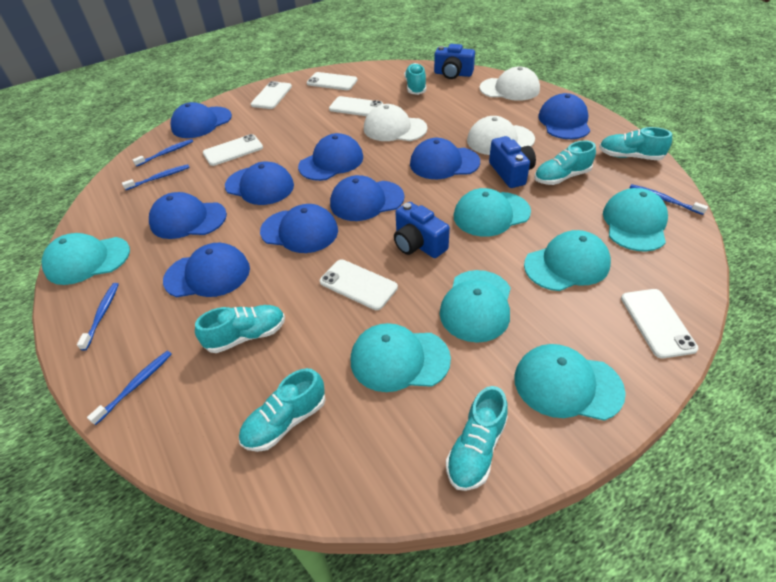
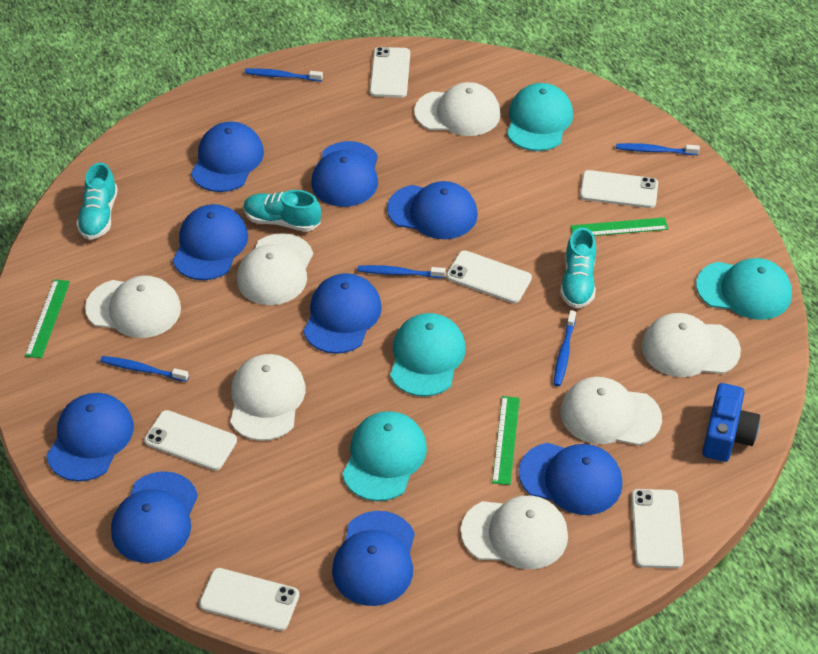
blue camera: 3 -> 1
green ruler: 0 -> 3
turquoise cap: 7 -> 4
turquoise shoe: 6 -> 3
white cap: 3 -> 7

